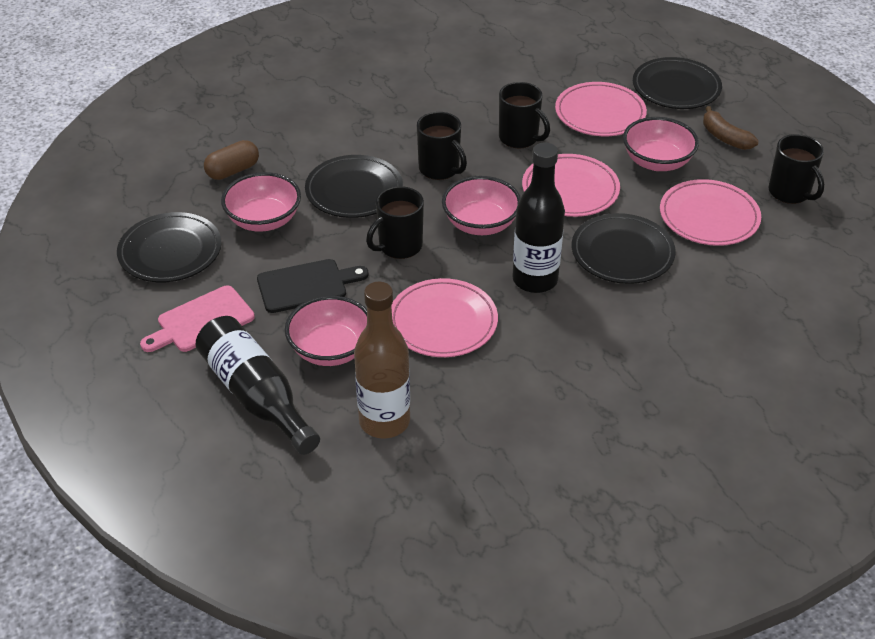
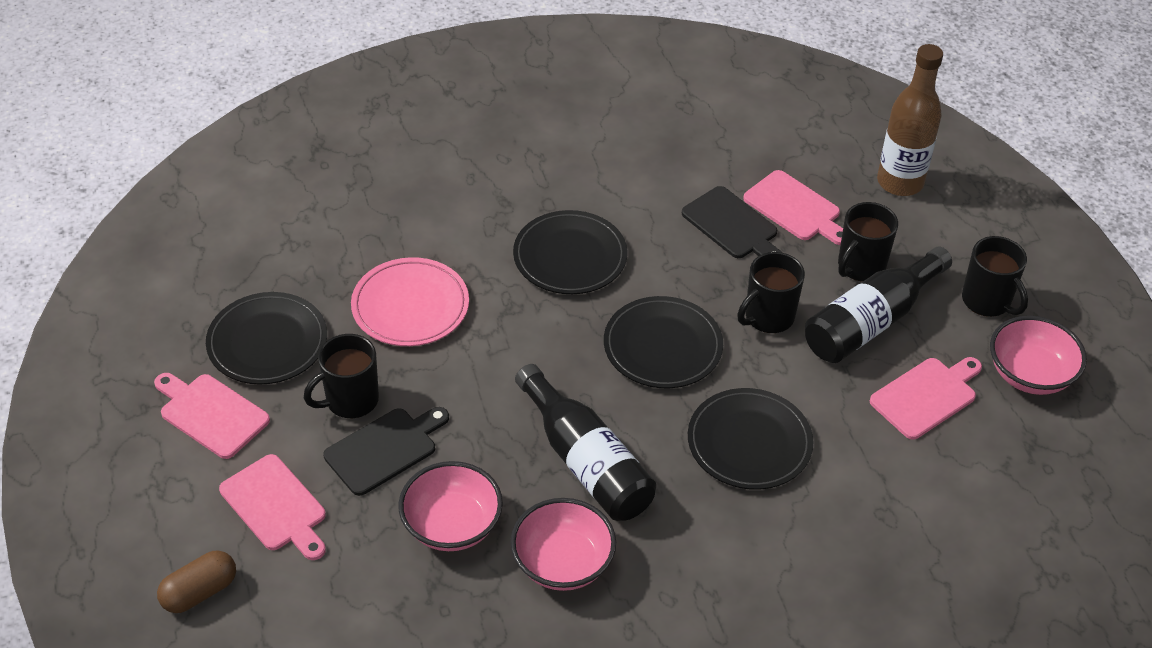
black cutting board: 1 -> 2
brown banana: 1 -> 0
pink bowl: 4 -> 3
pink cutting board: 1 -> 4
pink plate: 4 -> 1

